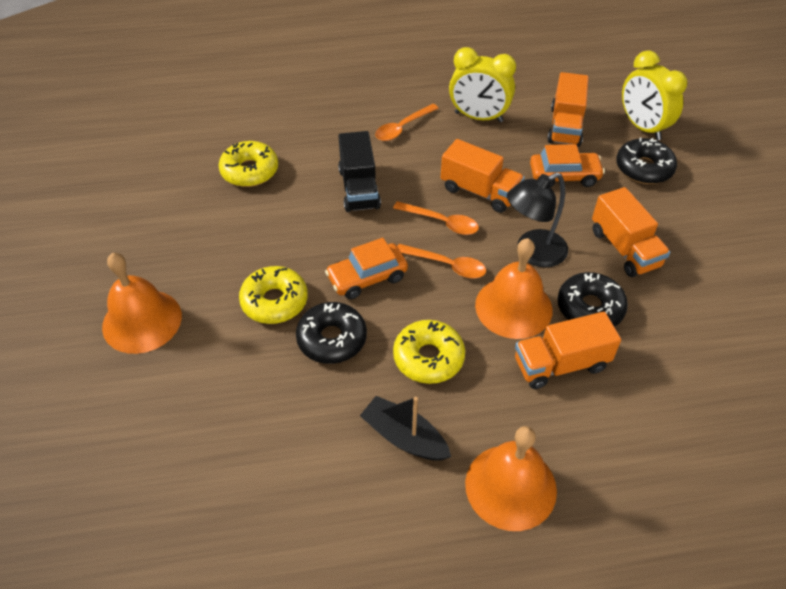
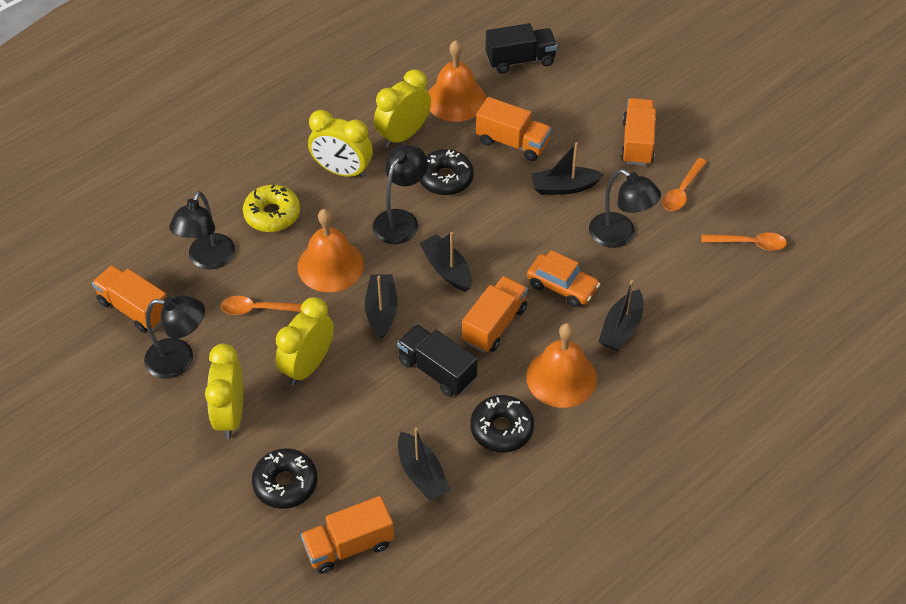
black boat: 1 -> 5
black lamp: 1 -> 4
black truck: 1 -> 2
orange car: 2 -> 1
orange truck: 4 -> 5
yellow clock: 2 -> 4
yellow donut: 3 -> 1

